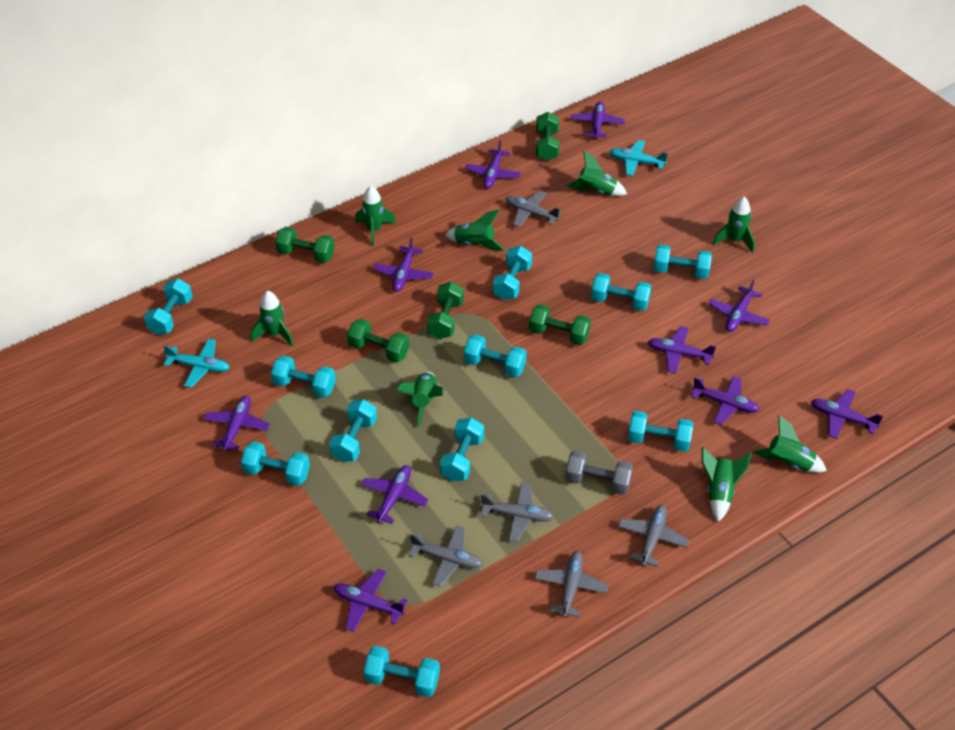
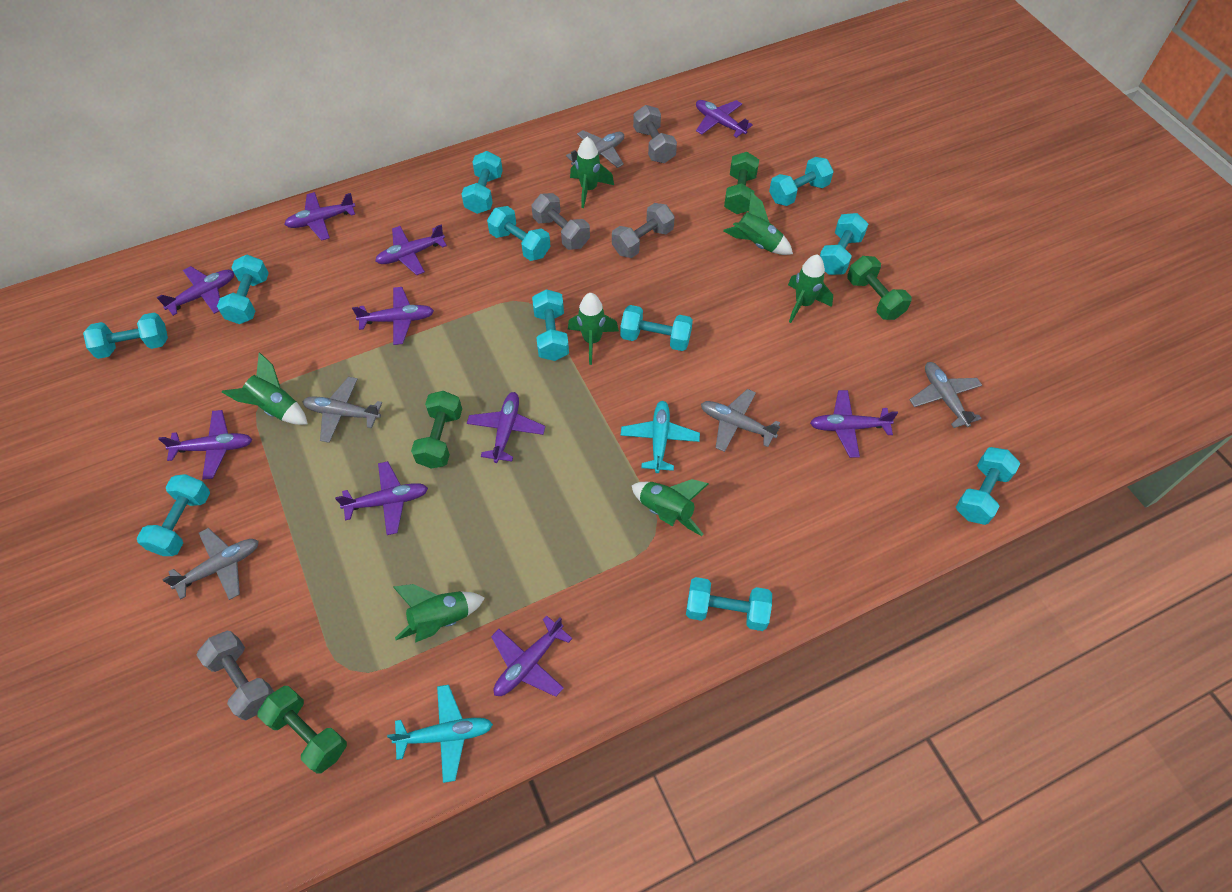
green dumbbell: 5 -> 4
green rocket: 8 -> 7
grey dumbbell: 1 -> 4

